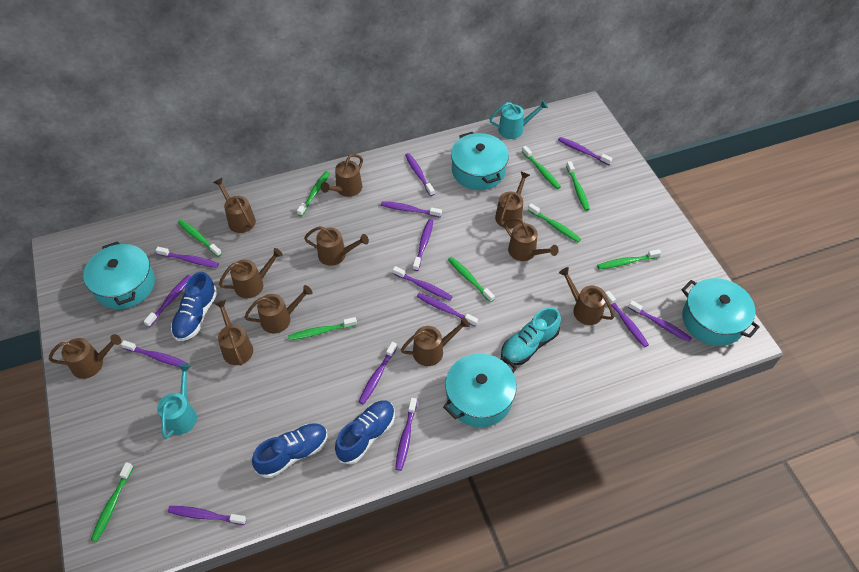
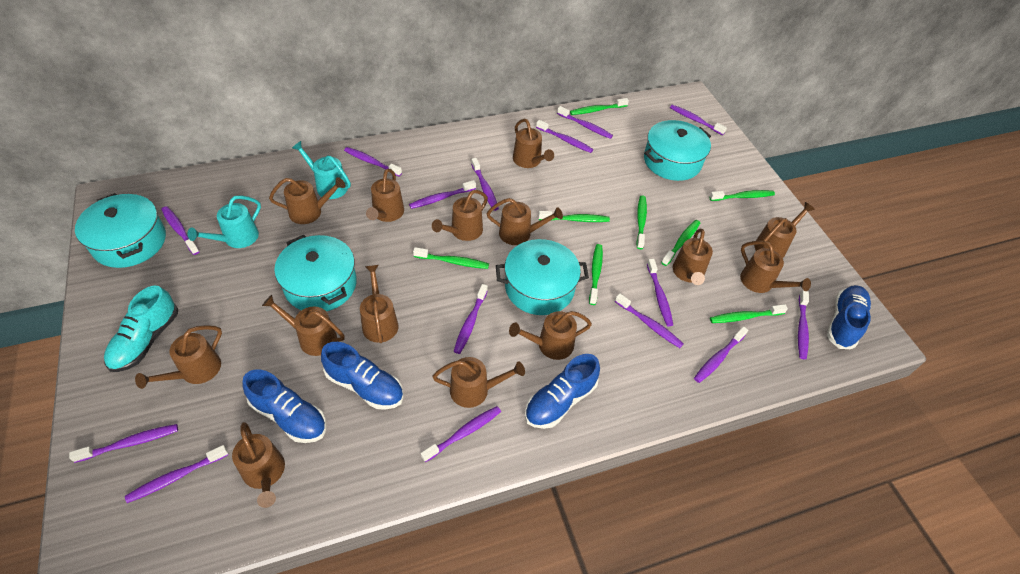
blue shoe: 3 -> 4
brown watering can: 11 -> 14
green toothbrush: 9 -> 8
purple toothbrush: 14 -> 15

